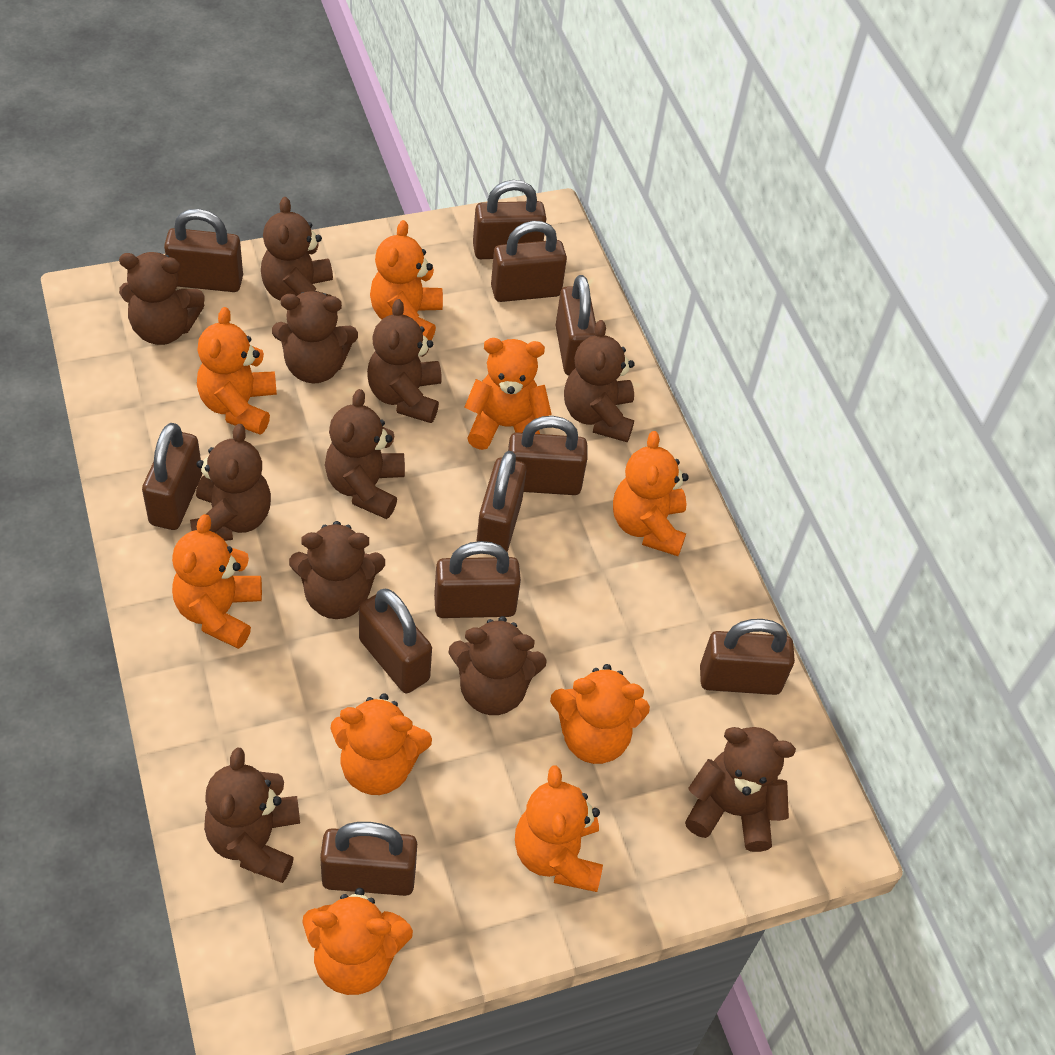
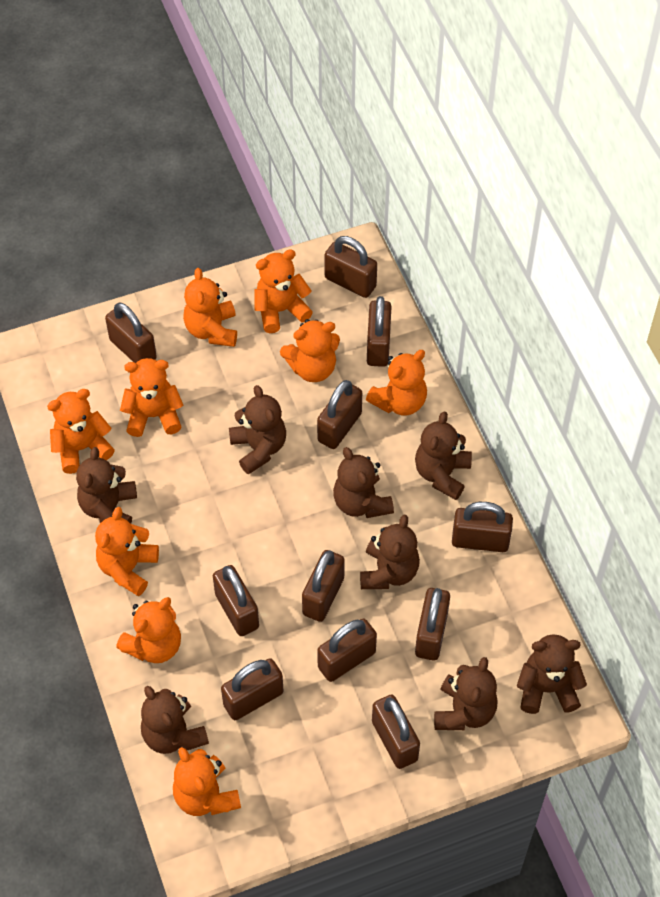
brown teddy bear: 11 -> 8

